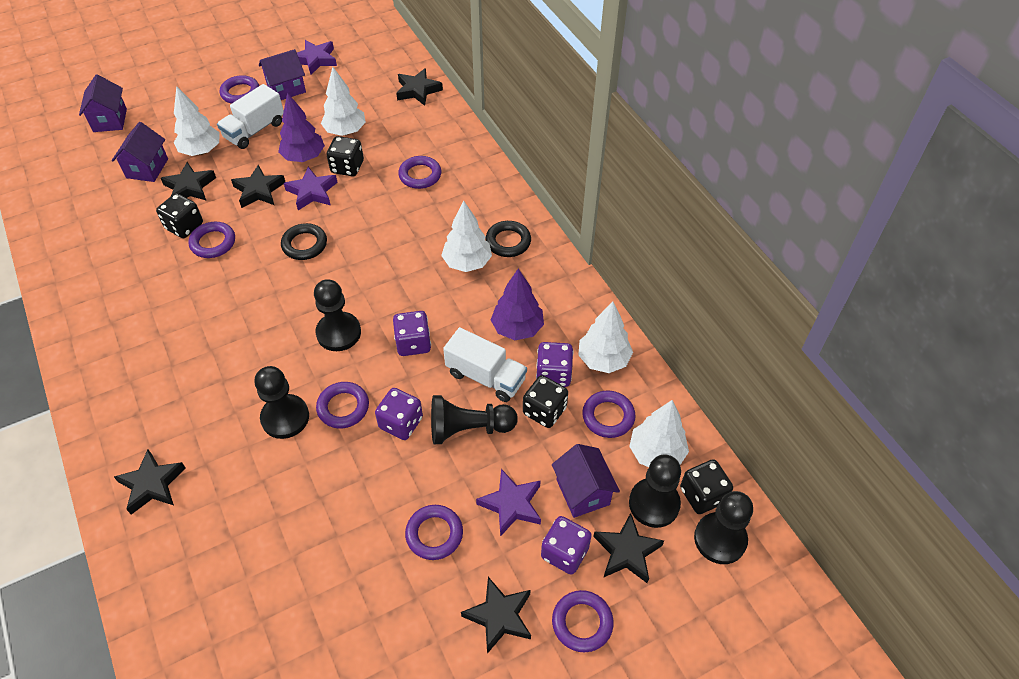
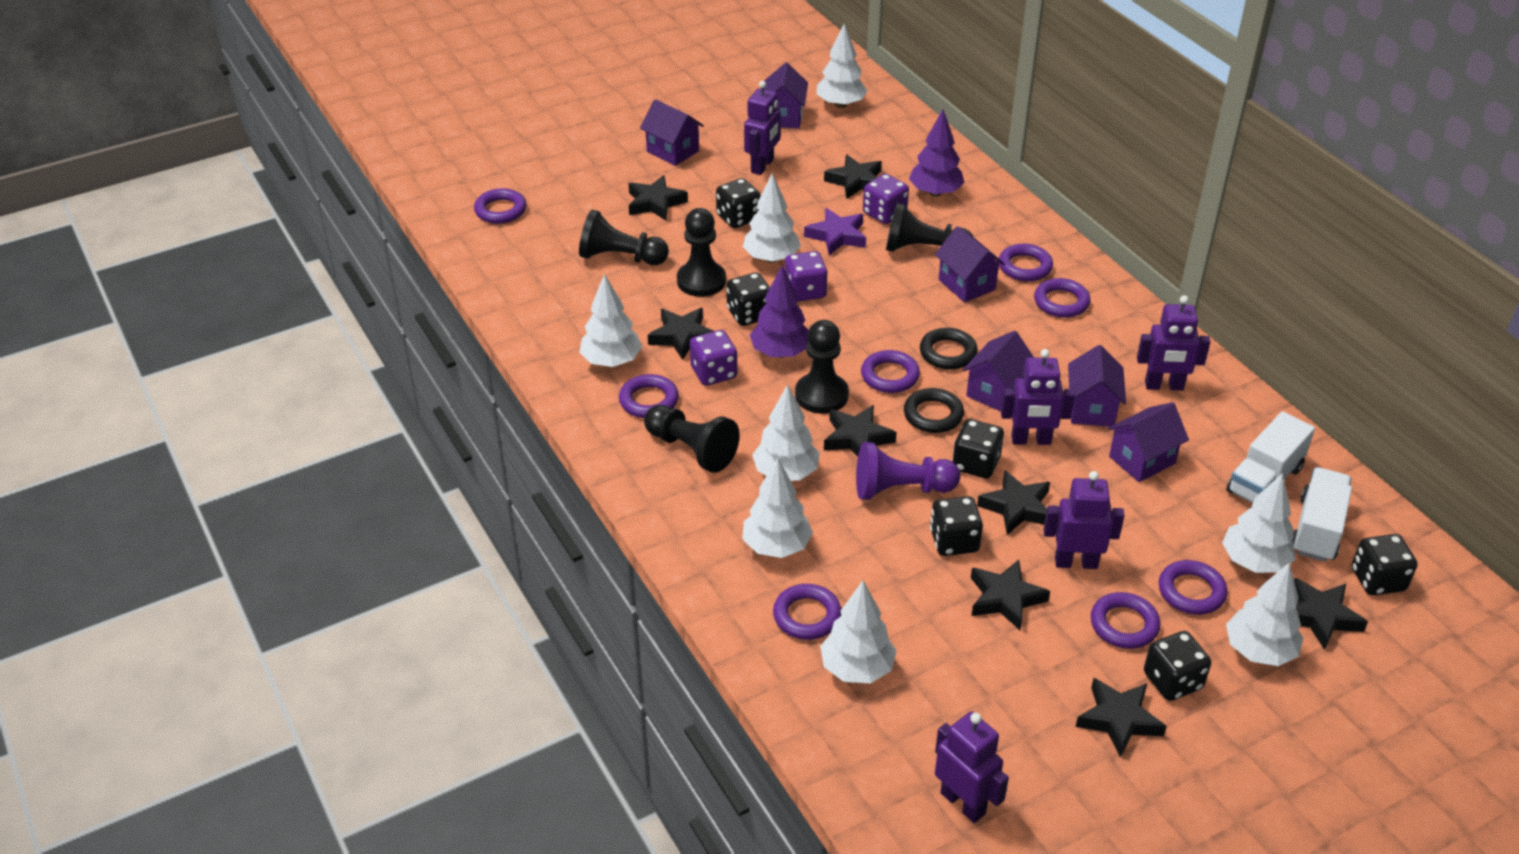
black dice: 4 -> 6
black star: 6 -> 8
purple dice: 4 -> 3
purple house: 4 -> 6
purple pawn: 0 -> 1
purple ring: 7 -> 8
purple robot: 0 -> 5
purple star: 3 -> 1
white tree: 5 -> 8

